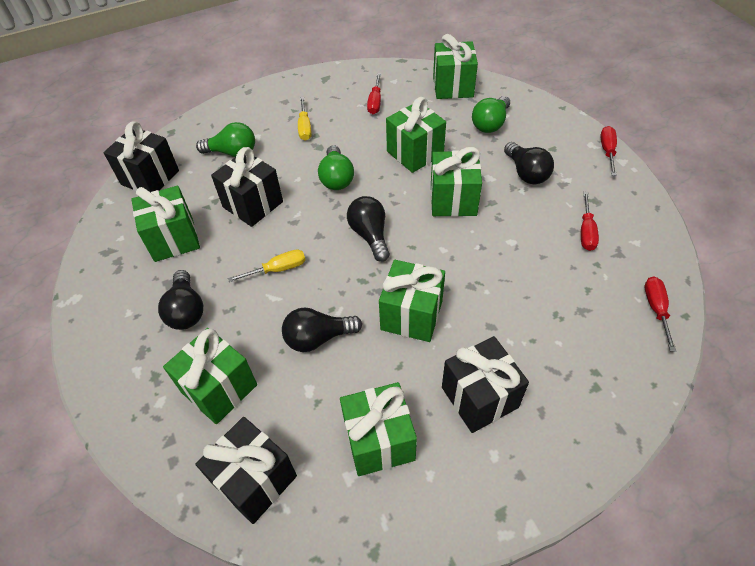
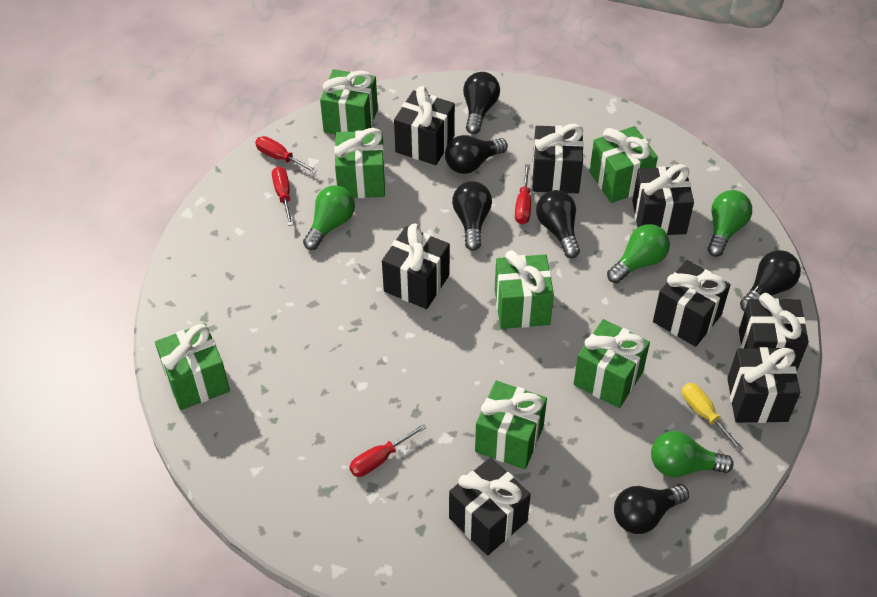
black gift: 4 -> 8
black light bulb: 4 -> 6
green light bulb: 3 -> 4
yellow screwdriver: 2 -> 1

